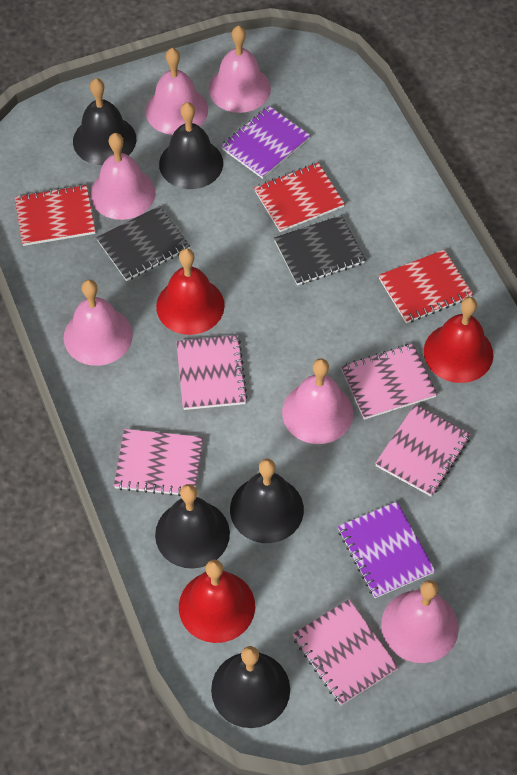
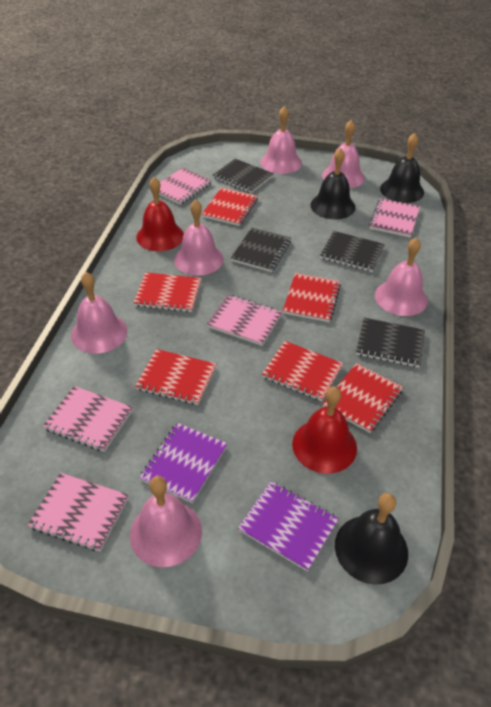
black bell: 5 -> 3
black notebook: 2 -> 4
red bell: 3 -> 2
red notebook: 3 -> 6

